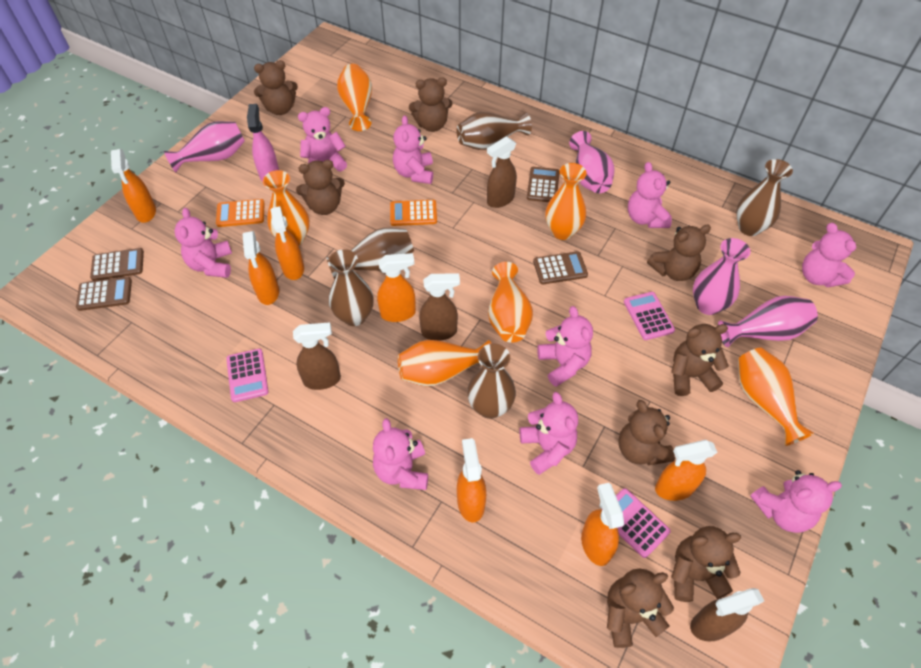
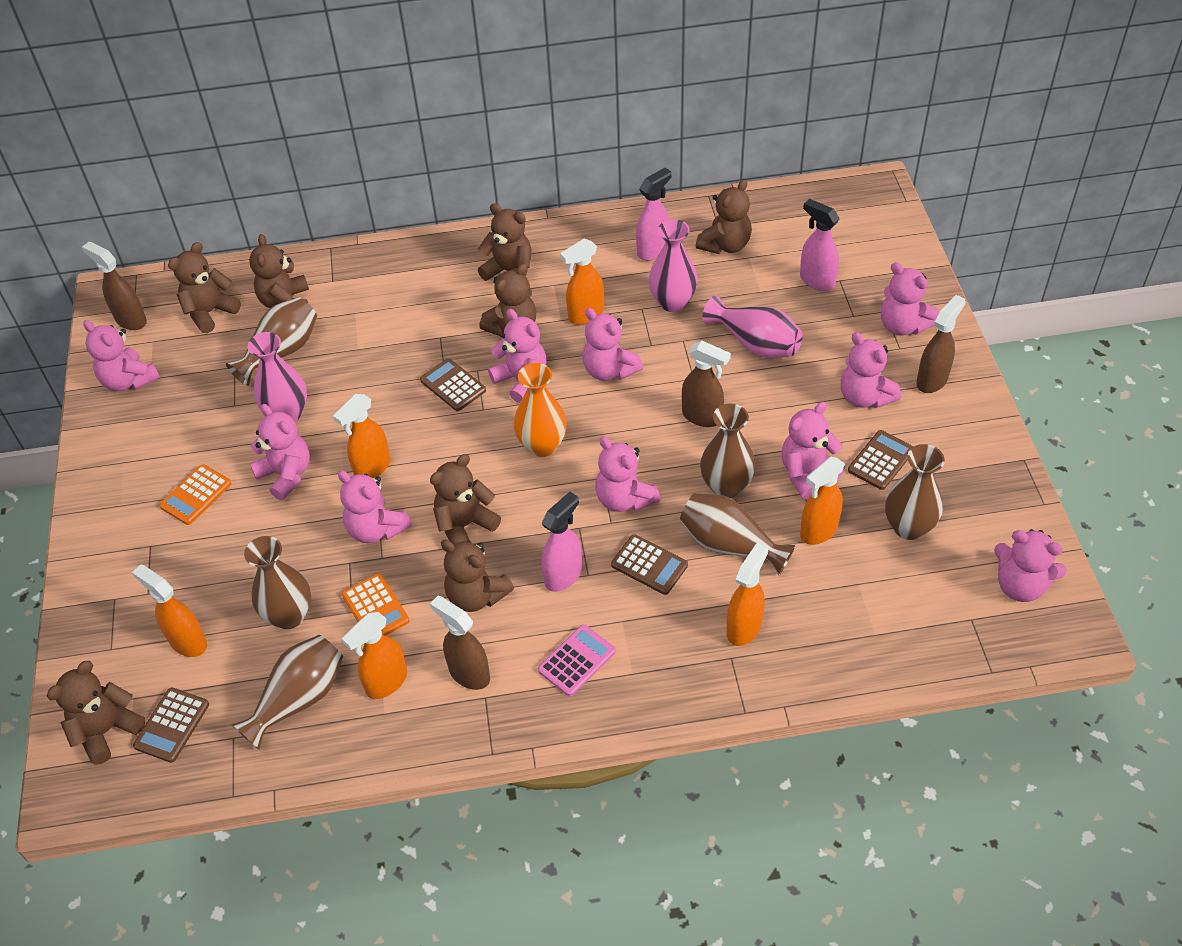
brown vase: 5 -> 6
orange spray bottle: 7 -> 6
orange vase: 6 -> 1
pink calculator: 3 -> 1
pink spray bottle: 1 -> 3
pink teddy bear: 9 -> 10
pink vase: 4 -> 3

